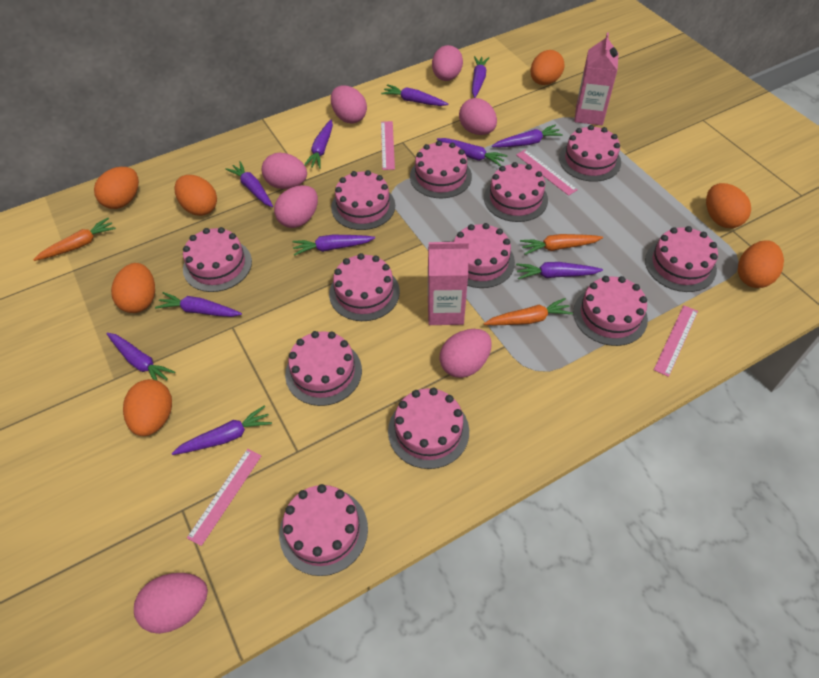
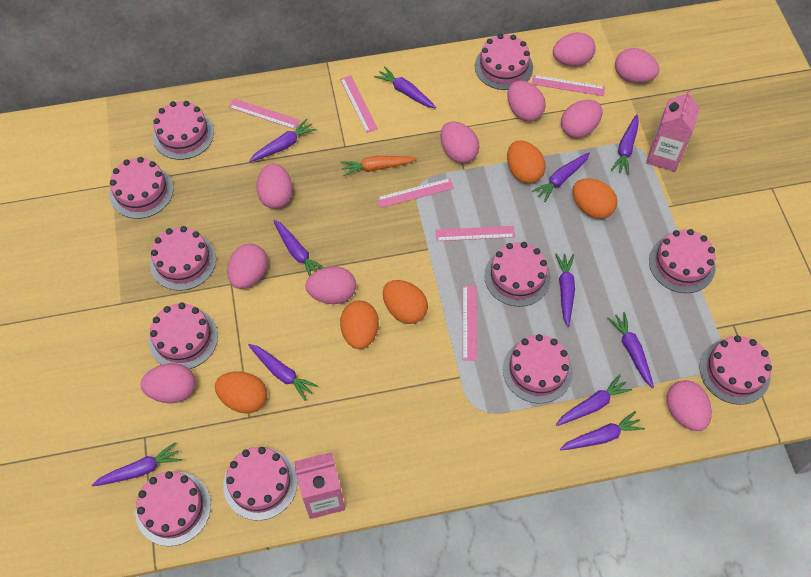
orange carrot: 3 -> 1
orange egg: 7 -> 5
pink cake: 12 -> 11
pink egg: 7 -> 10
pink ruler: 4 -> 6

